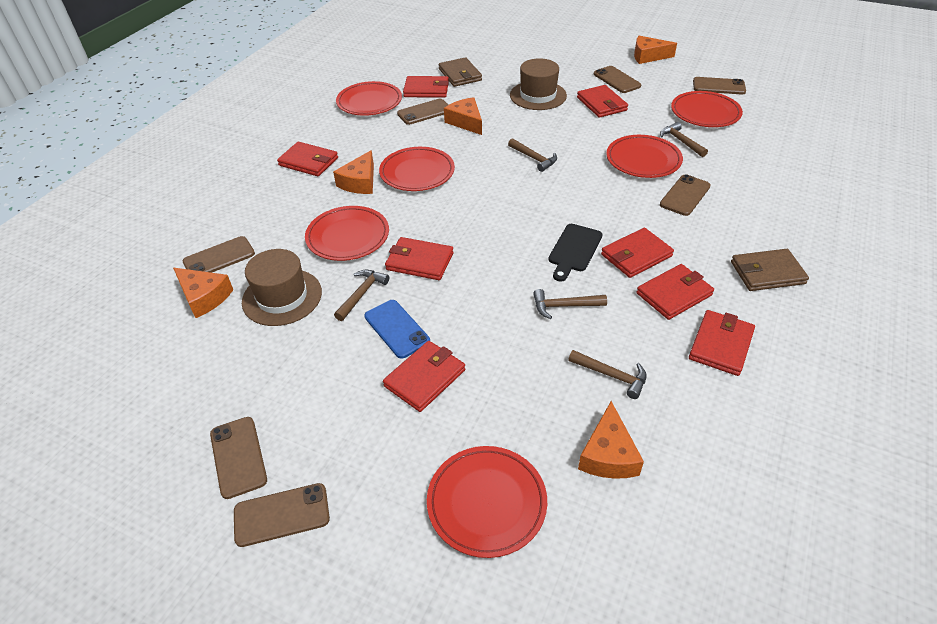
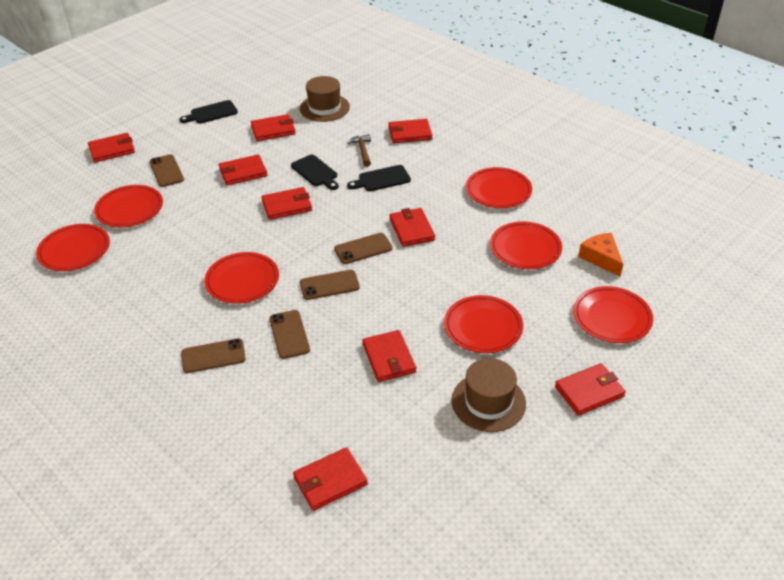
black cutting board: 1 -> 3
blue phone: 1 -> 0
brown hammer: 5 -> 1
brown phone: 7 -> 5
brown wallet: 2 -> 0
orange cheese: 5 -> 1
red plate: 6 -> 7
red wallet: 8 -> 9

